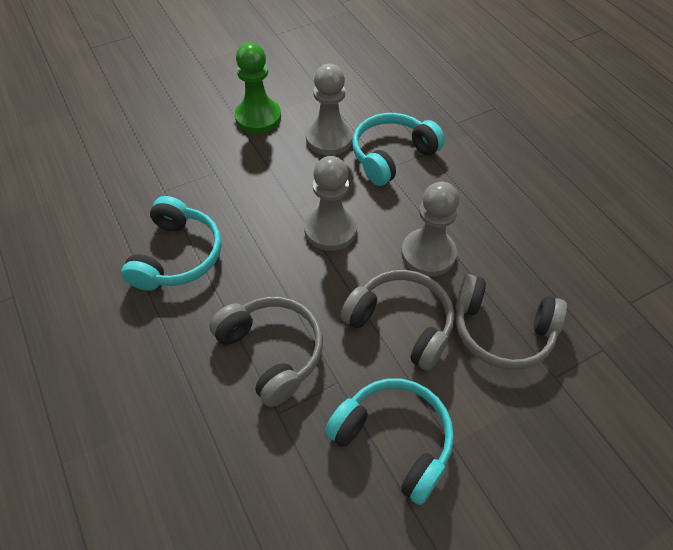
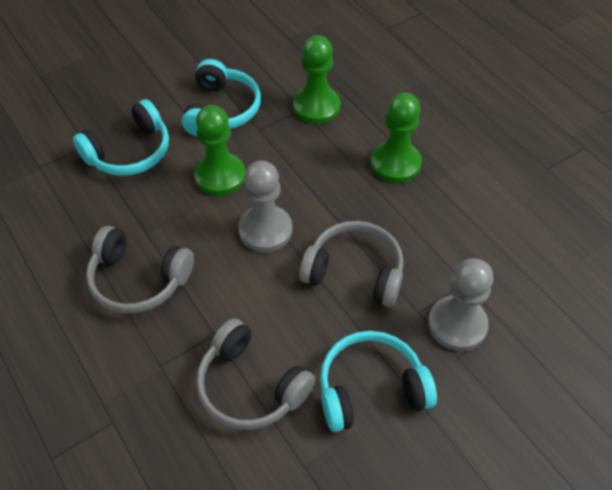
green pawn: 1 -> 3
grey pawn: 3 -> 2

